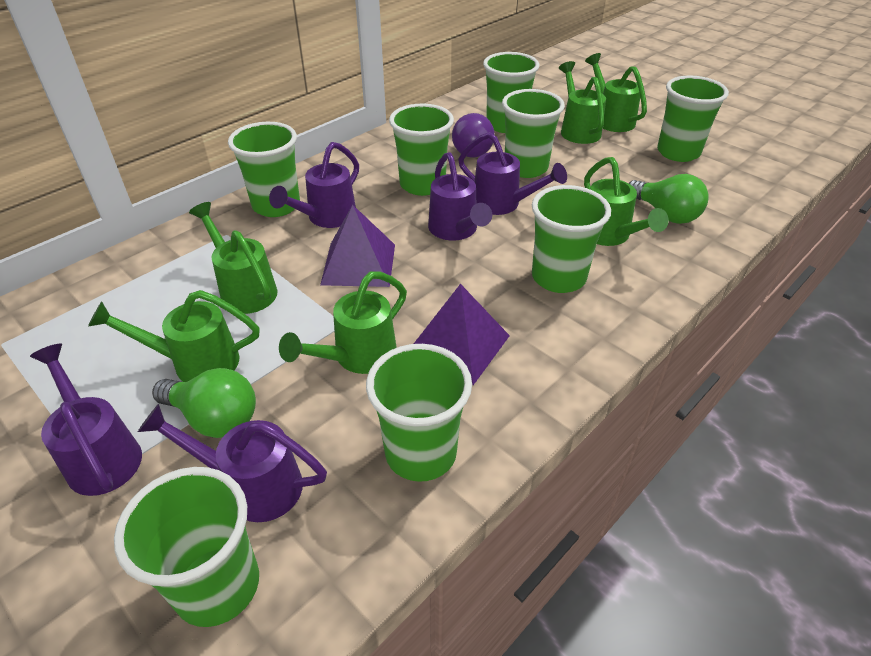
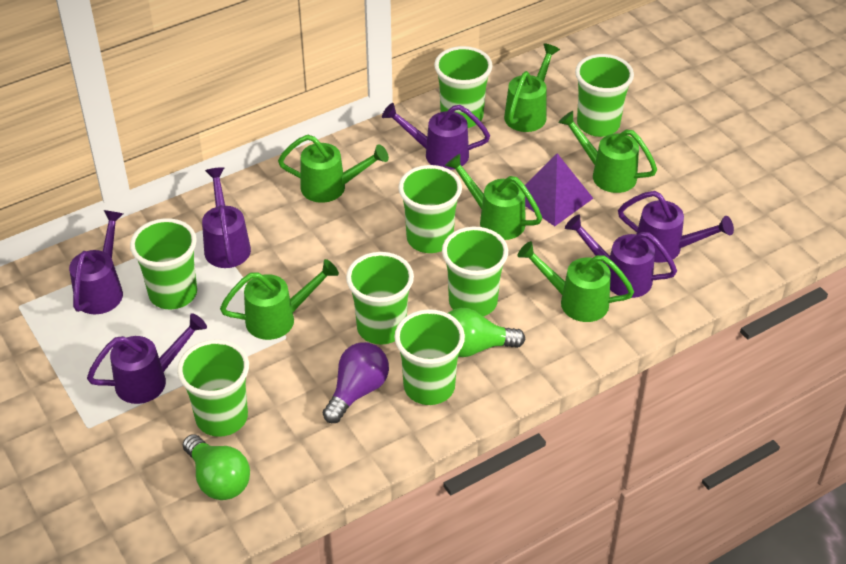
purple pyramid: 2 -> 1
purple watering can: 5 -> 6

